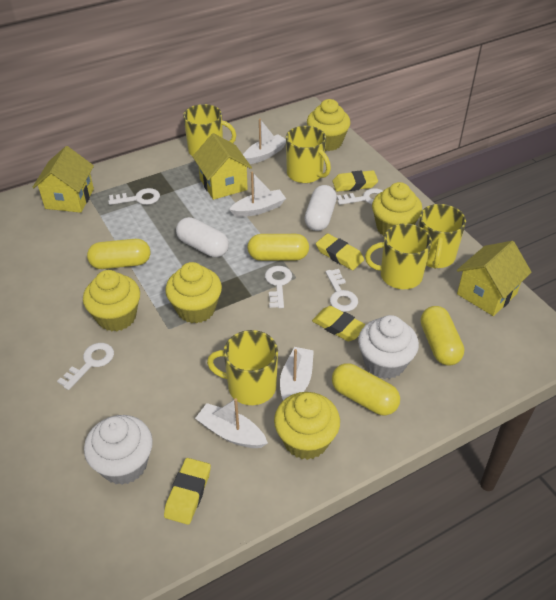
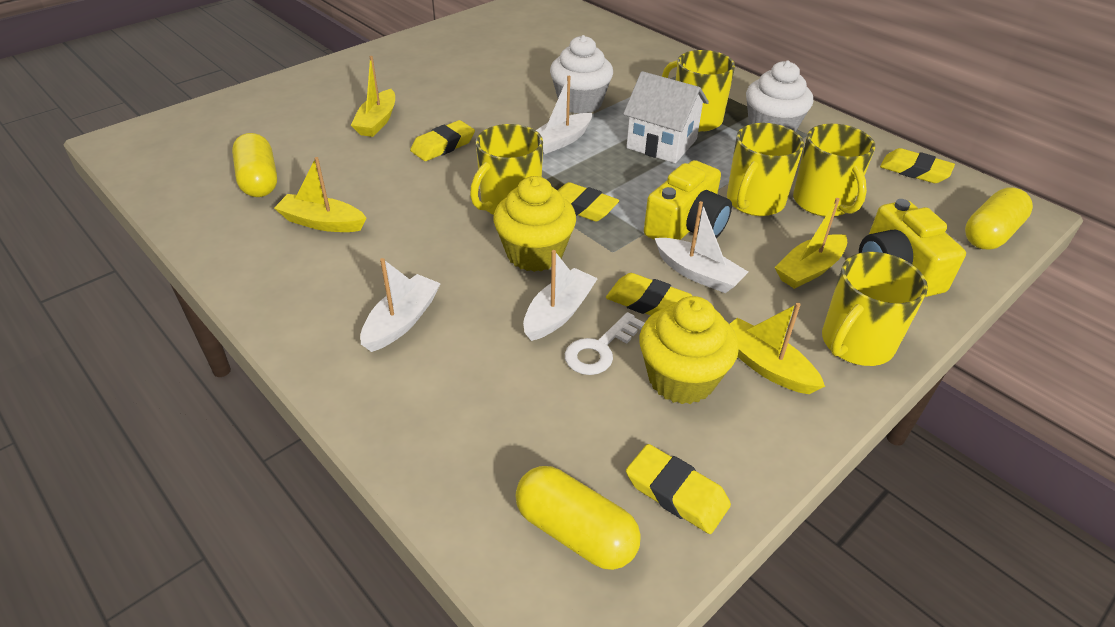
white capsule: 2 -> 0
white house: 0 -> 1
white key: 5 -> 1
yellow boat: 0 -> 4
yellow camera: 0 -> 2
yellow capsule: 4 -> 3
yellow cupcake: 5 -> 2
yellow eraser: 4 -> 5
yellow house: 3 -> 0

